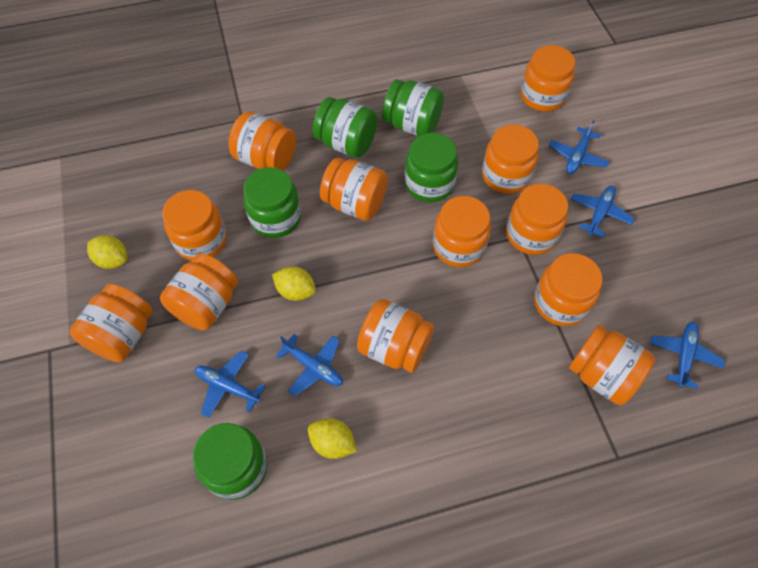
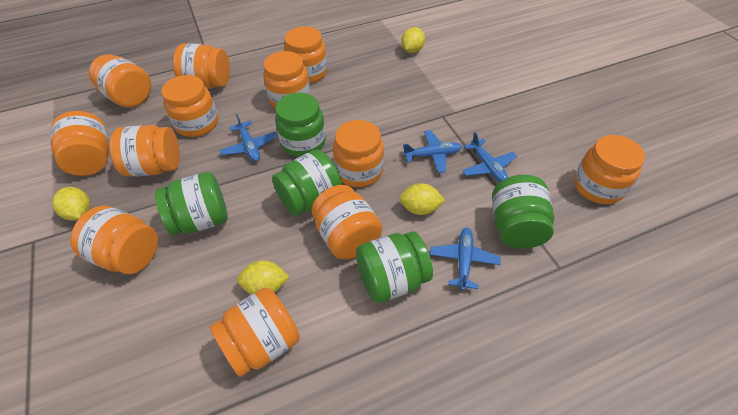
blue plane: 5 -> 4
yellow lemon: 3 -> 4

